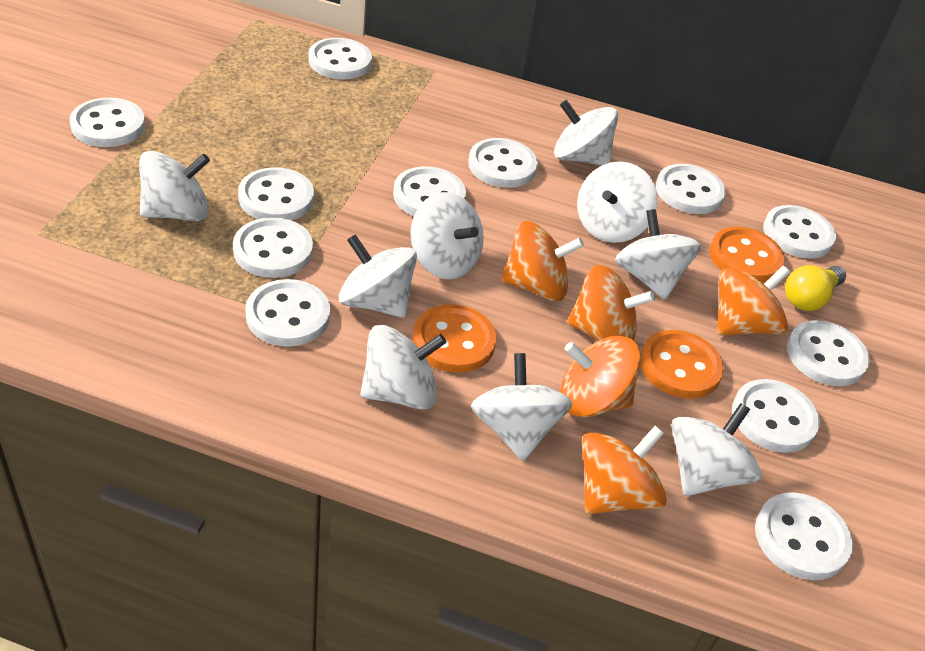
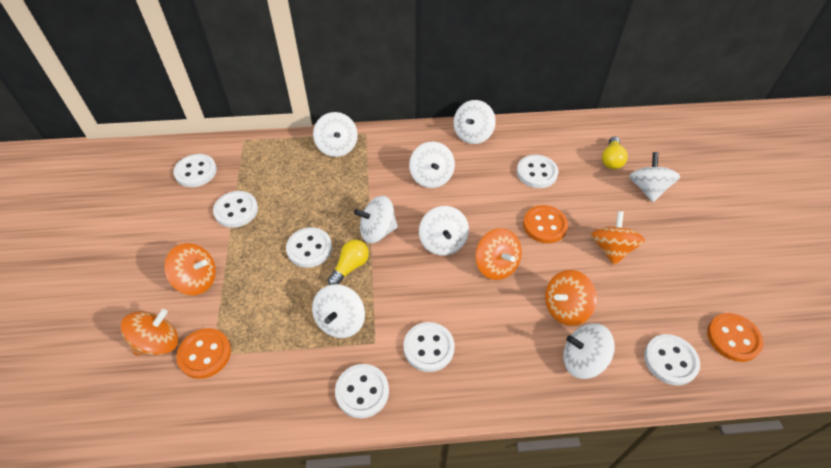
white button: 12 -> 7
white spinning top: 9 -> 8
yellow light bulb: 1 -> 2

